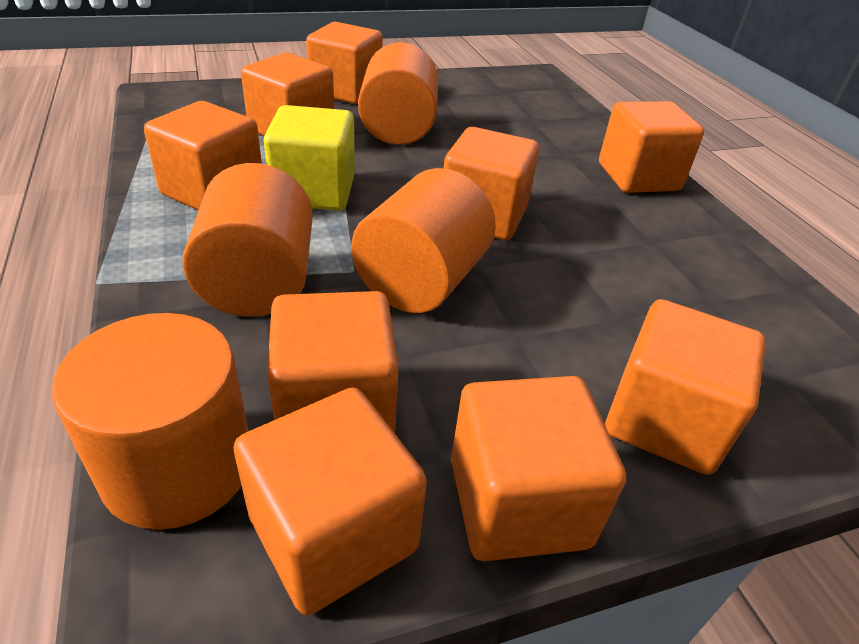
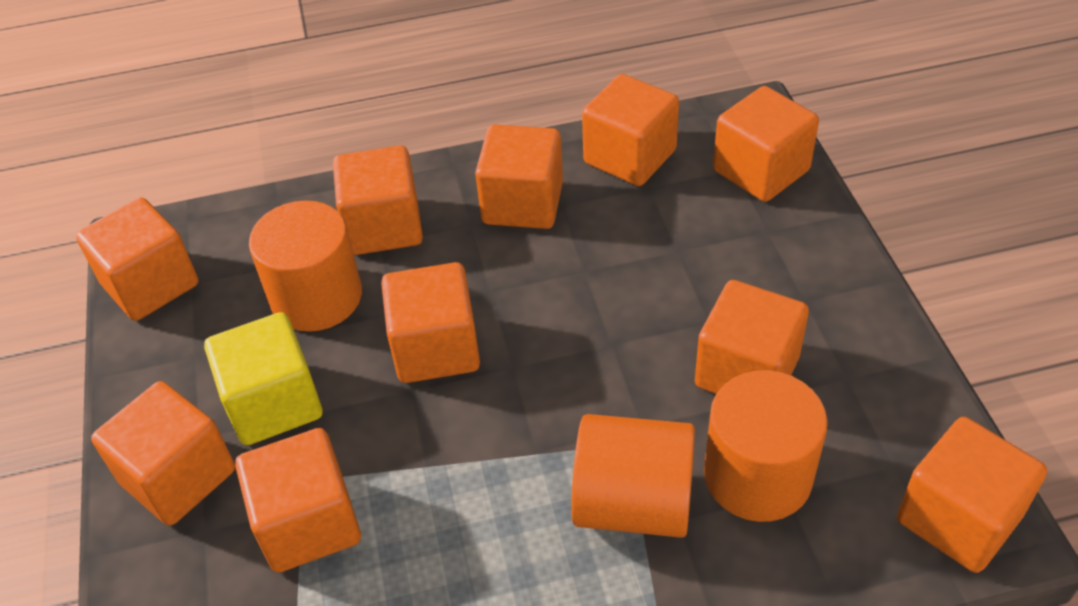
orange cube: 9 -> 10
orange cylinder: 4 -> 3

